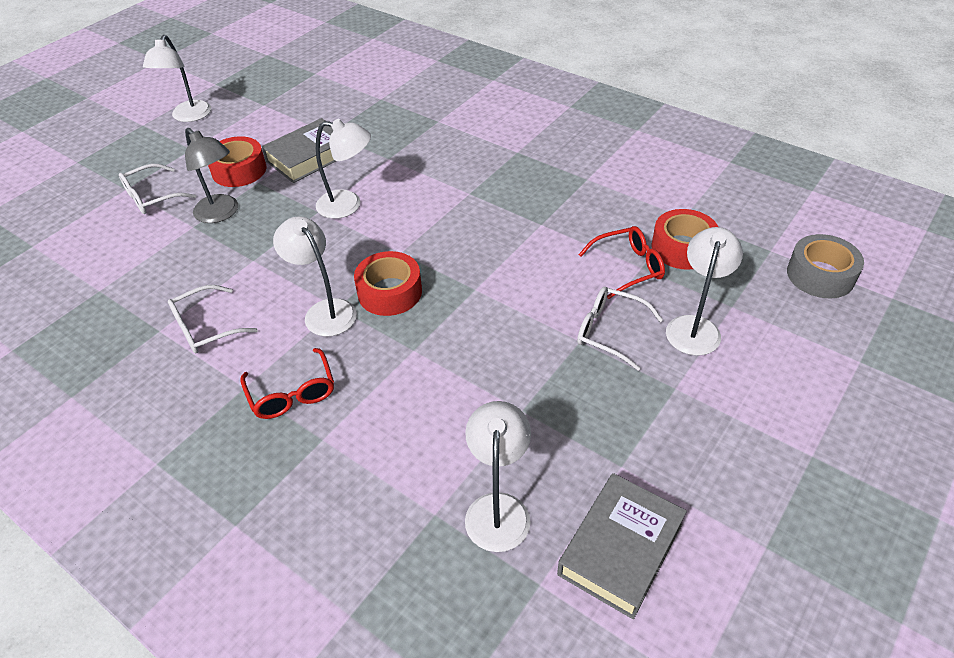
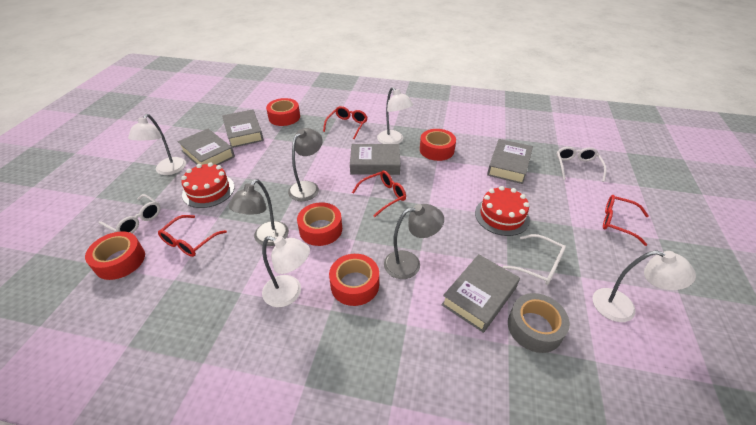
grey book: 2 -> 5
grey lamp: 1 -> 3
red cake: 0 -> 2
red glasses: 2 -> 4
red tape: 3 -> 5
white lamp: 5 -> 4

